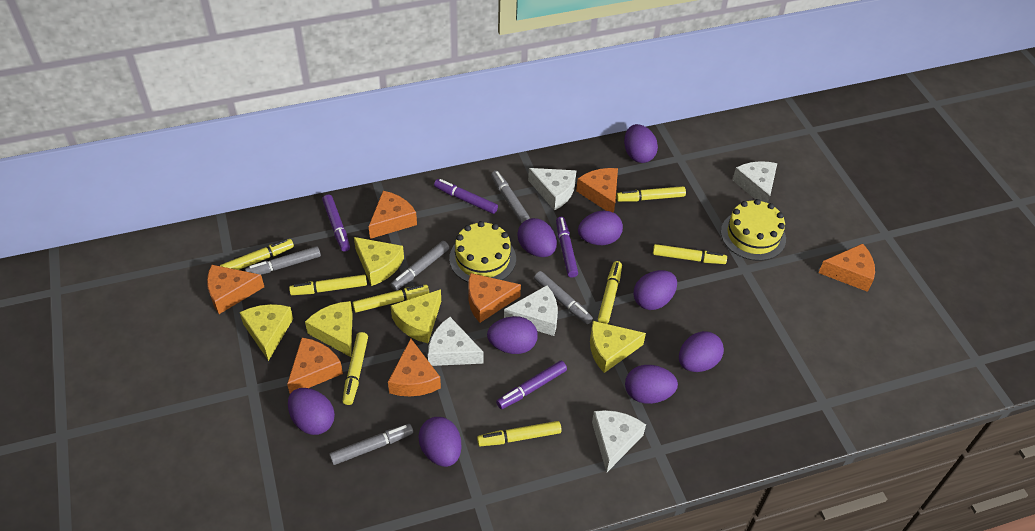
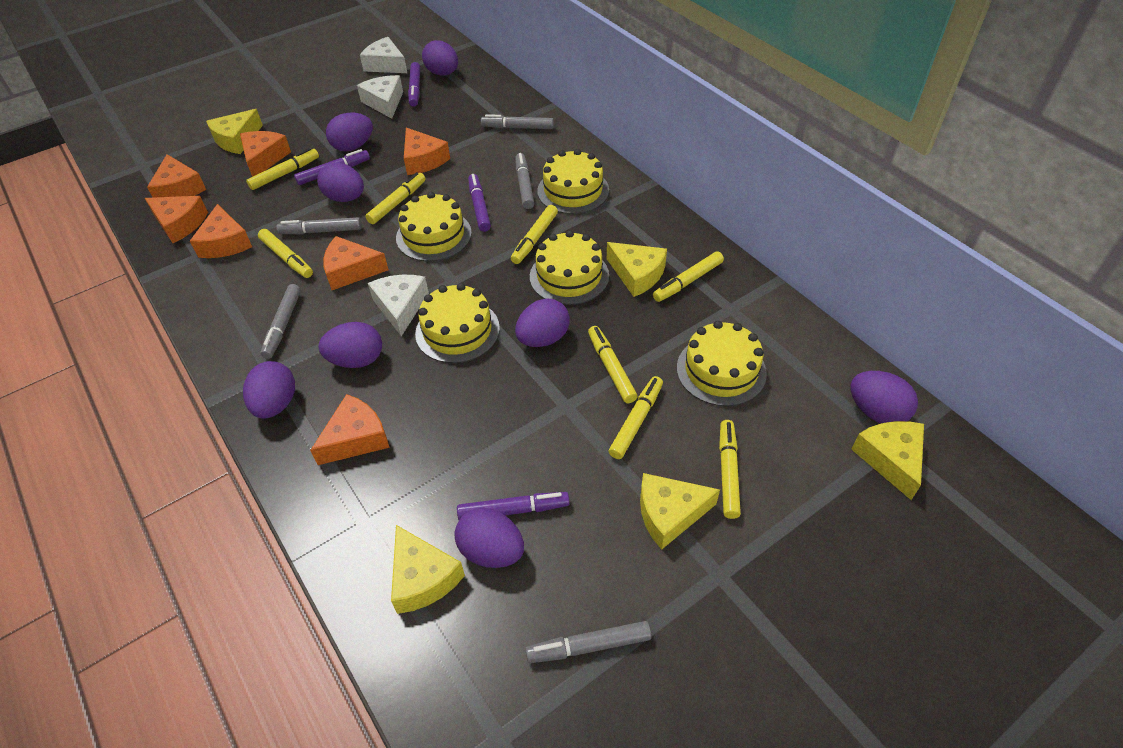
purple egg: 9 -> 8
white cheese: 5 -> 3
yellow cake: 2 -> 5

